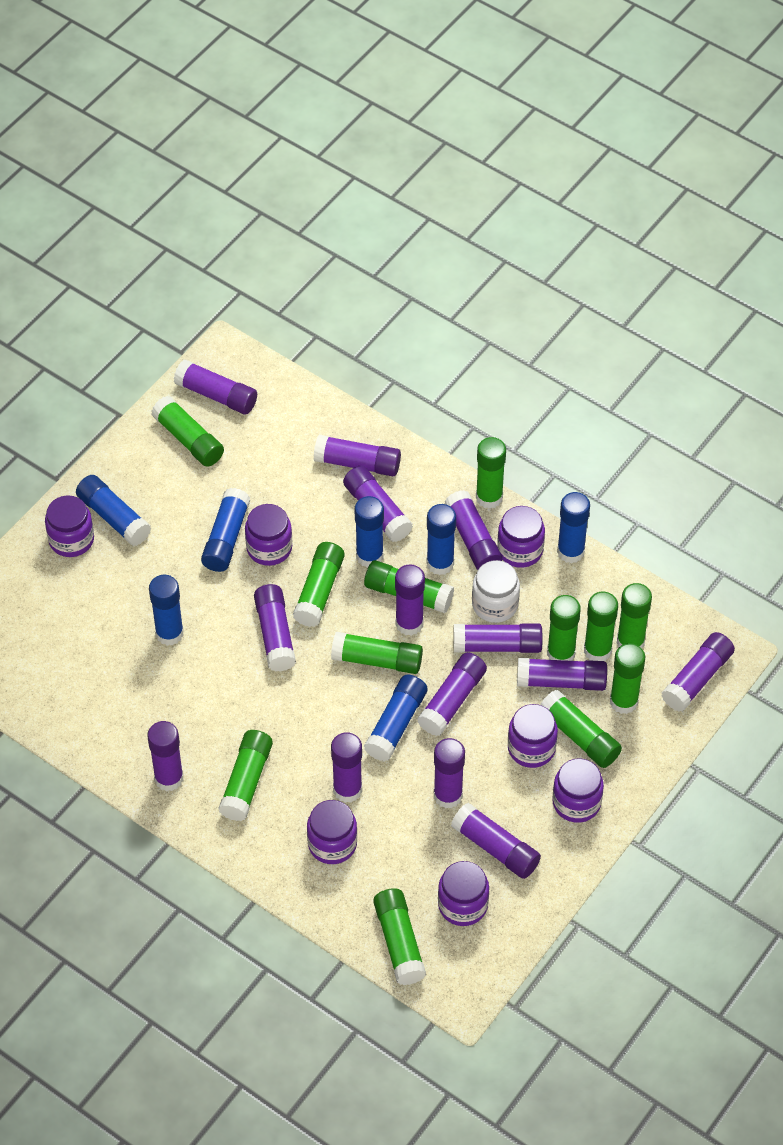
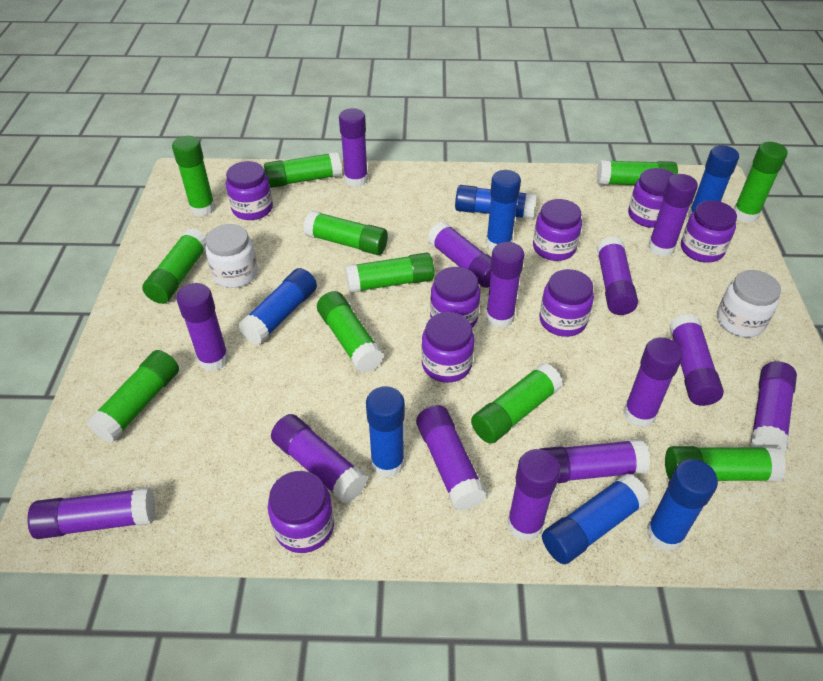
green glue stick: 12 -> 11
purple jar: 7 -> 8
white jar: 1 -> 2

